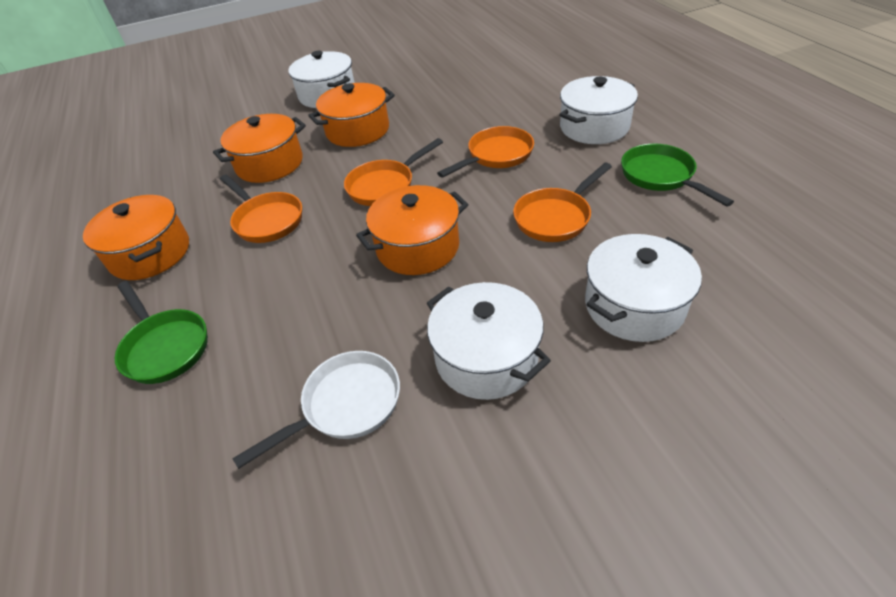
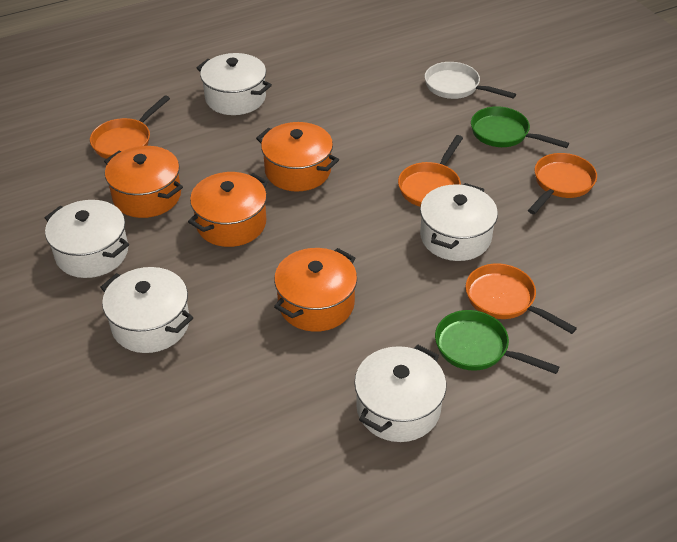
white pot: 4 -> 5

